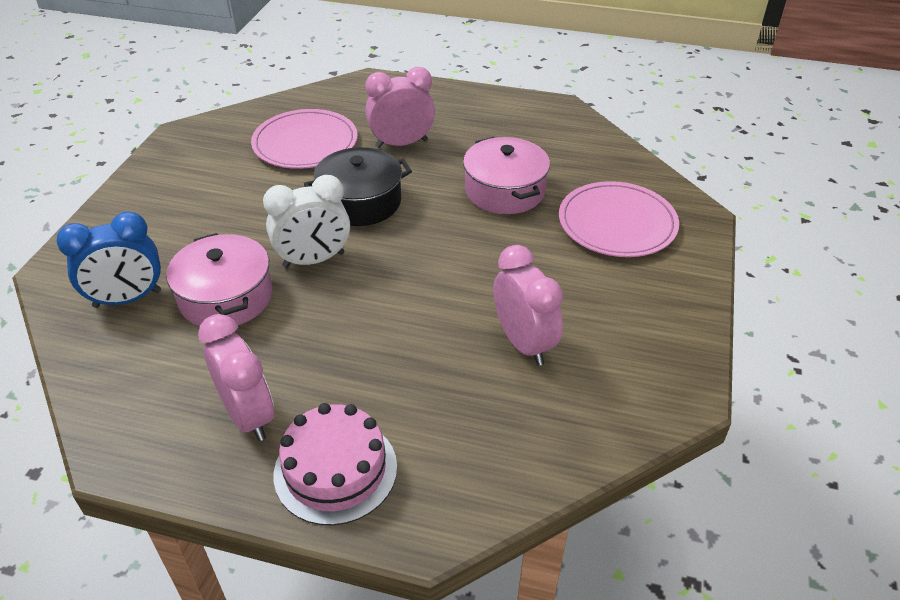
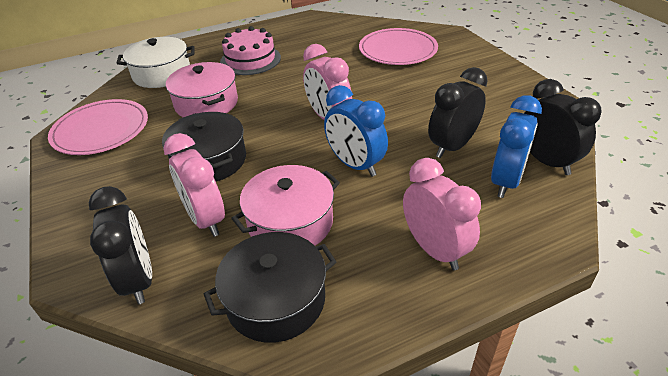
black clock: 0 -> 3
black pot: 1 -> 2
blue clock: 1 -> 2
white clock: 1 -> 0
white pot: 0 -> 1

